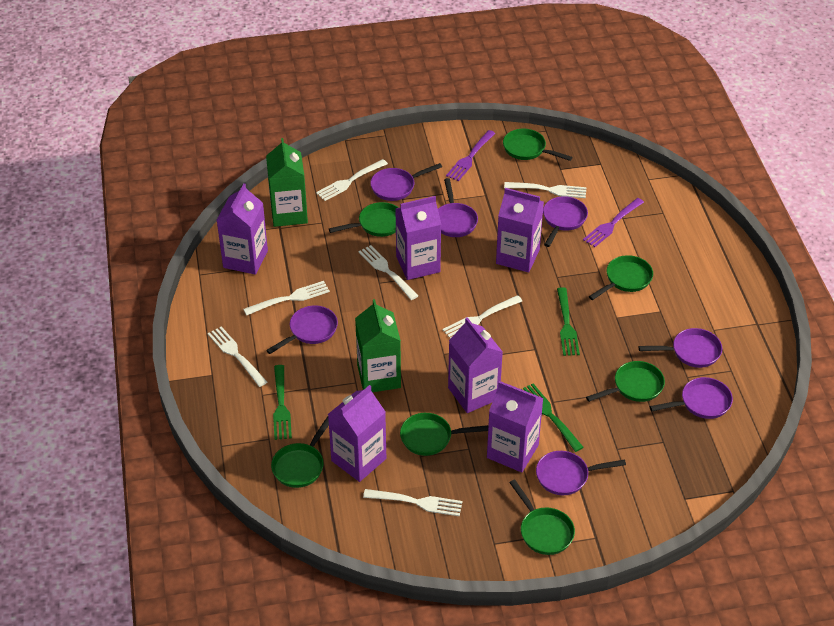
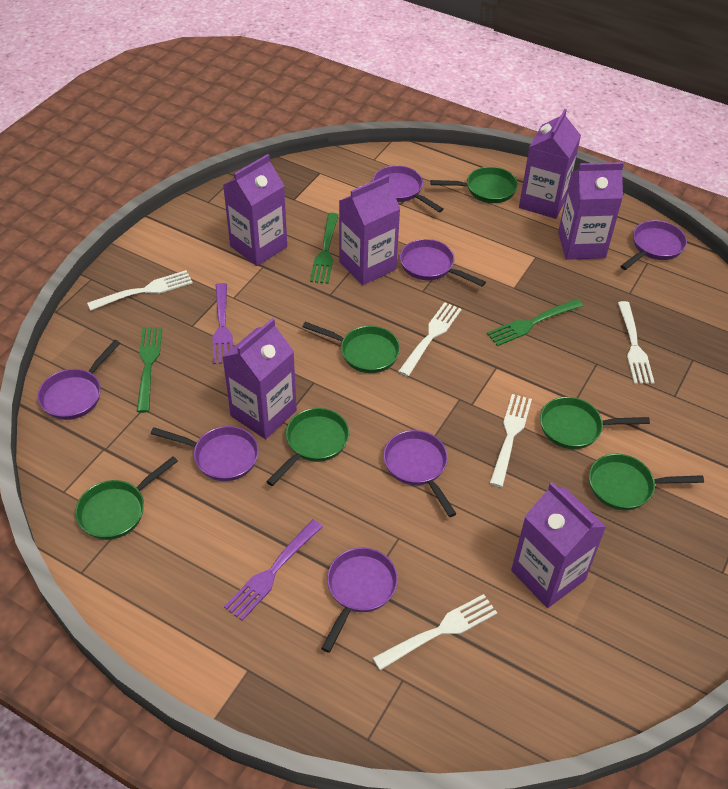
green carton: 2 -> 0
green pan: 7 -> 6
white fork: 7 -> 5

